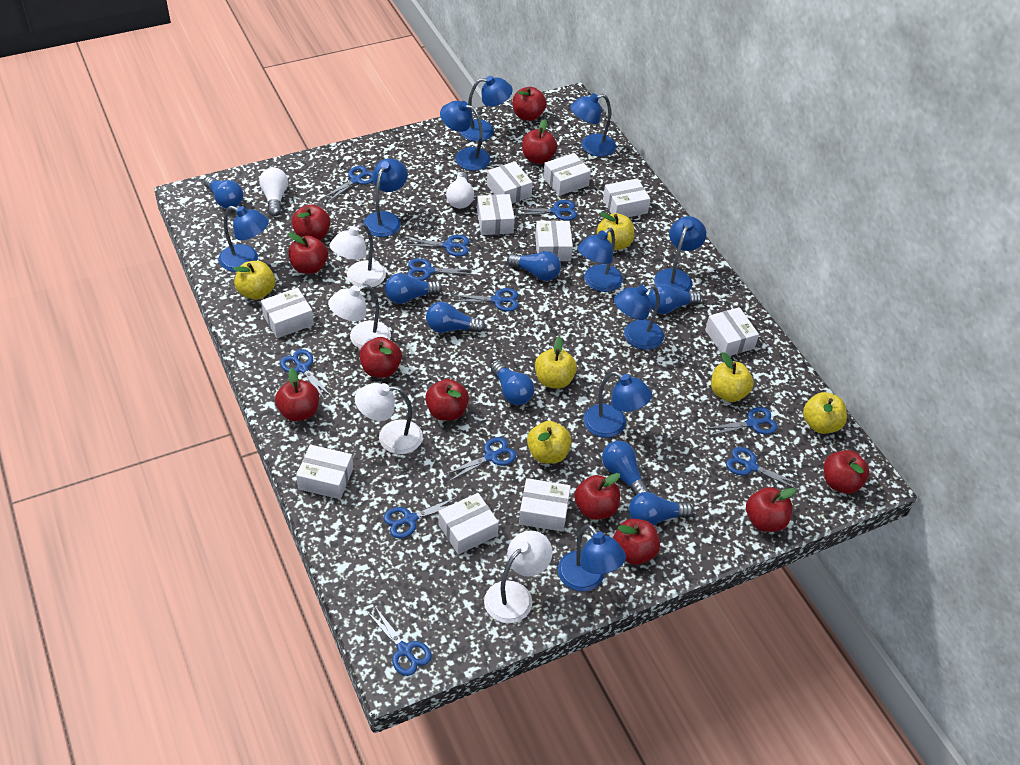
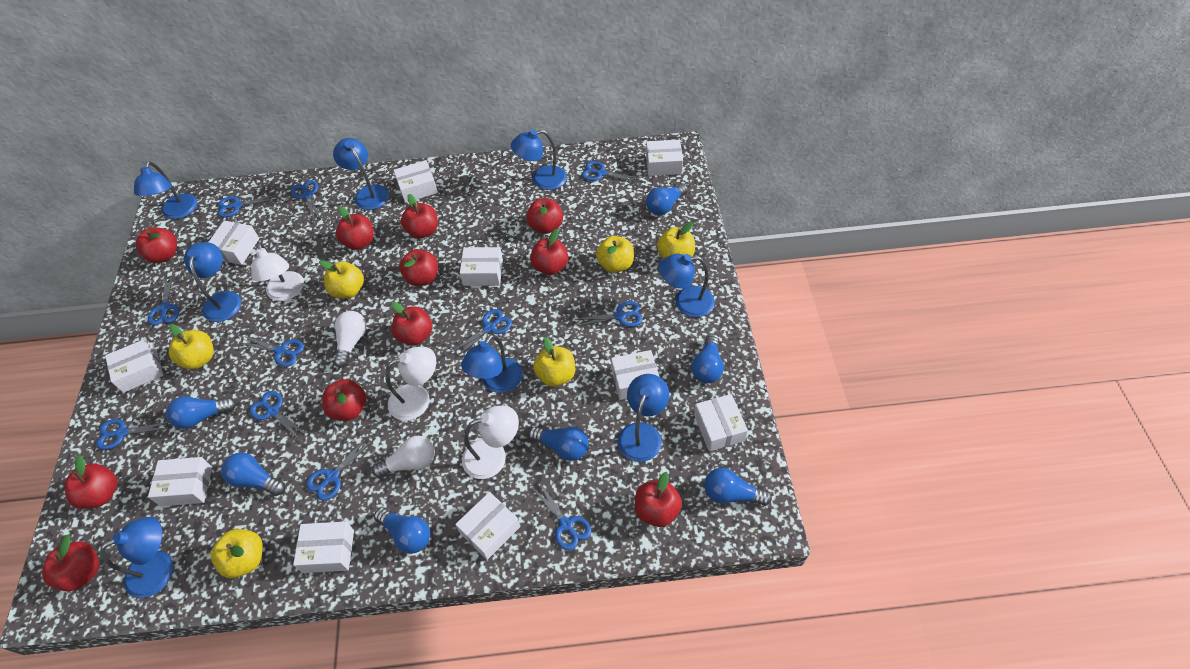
blue lamp: 10 -> 8
blue light bulb: 8 -> 7
white lamp: 4 -> 3

